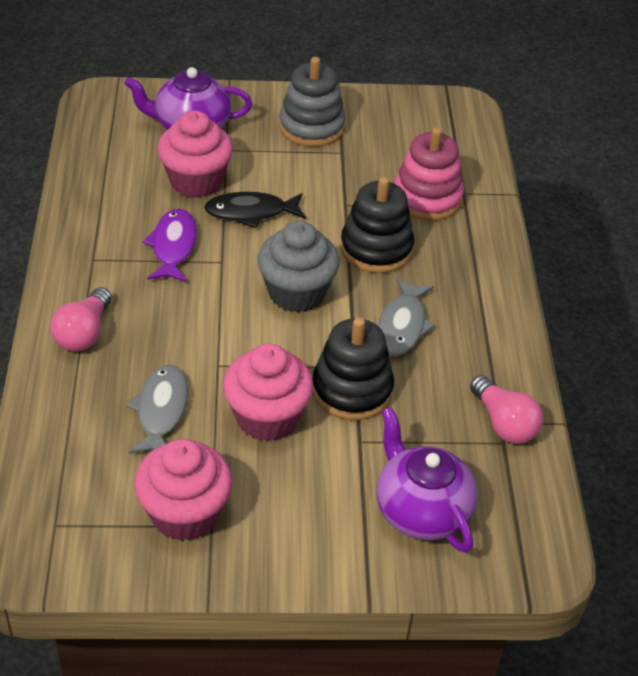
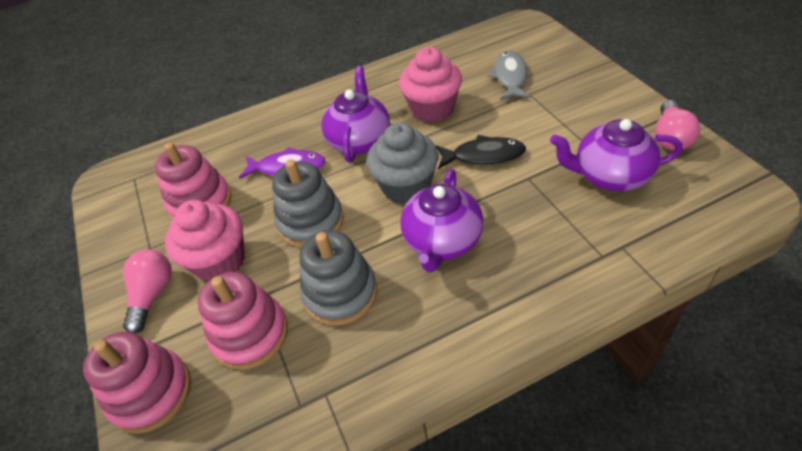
black stacking toy: 2 -> 0
grey fish: 2 -> 1
grey stacking toy: 1 -> 2
pink cupcake: 3 -> 2
pink stacking toy: 1 -> 3
purple teapot: 2 -> 3

